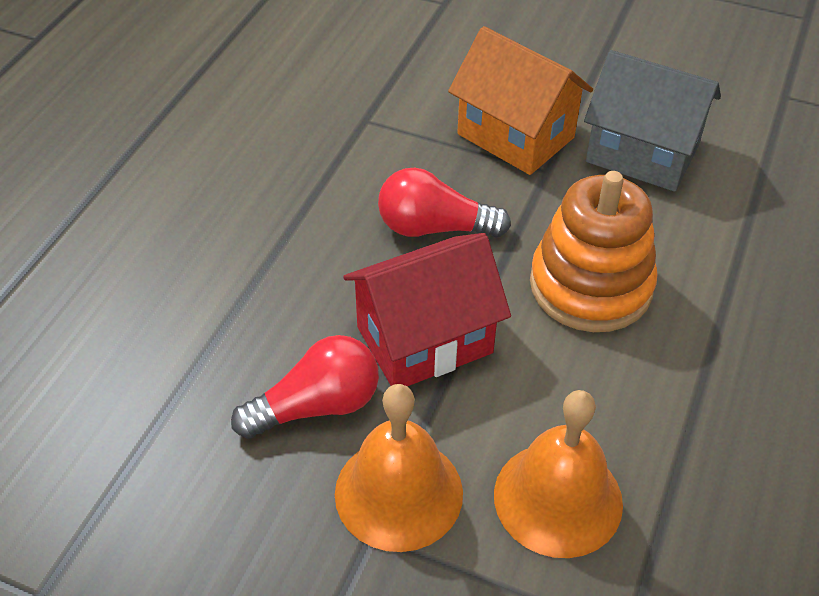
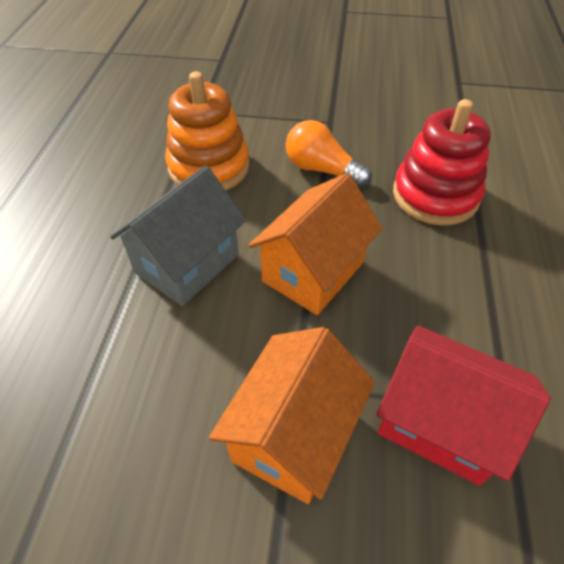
orange bell: 2 -> 0
orange house: 1 -> 2
orange light bulb: 0 -> 1
red light bulb: 2 -> 0
red stacking toy: 0 -> 1

